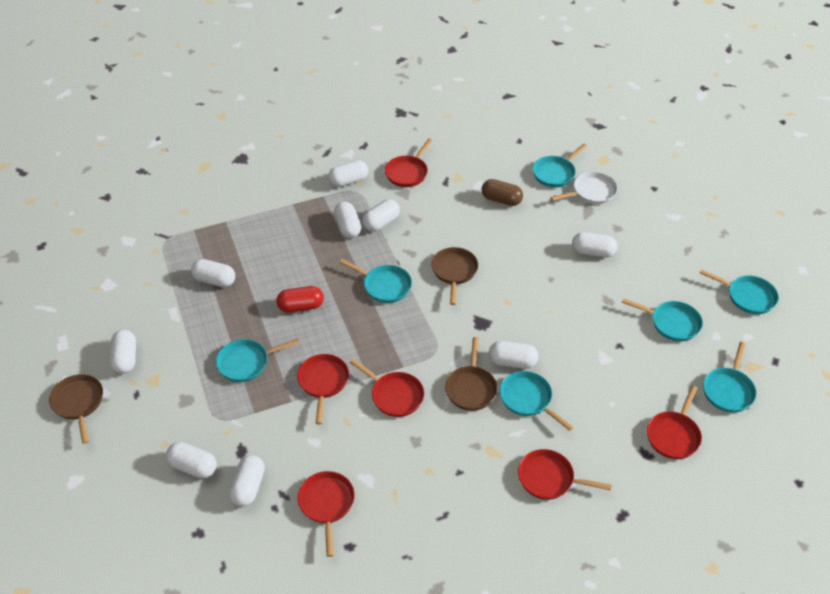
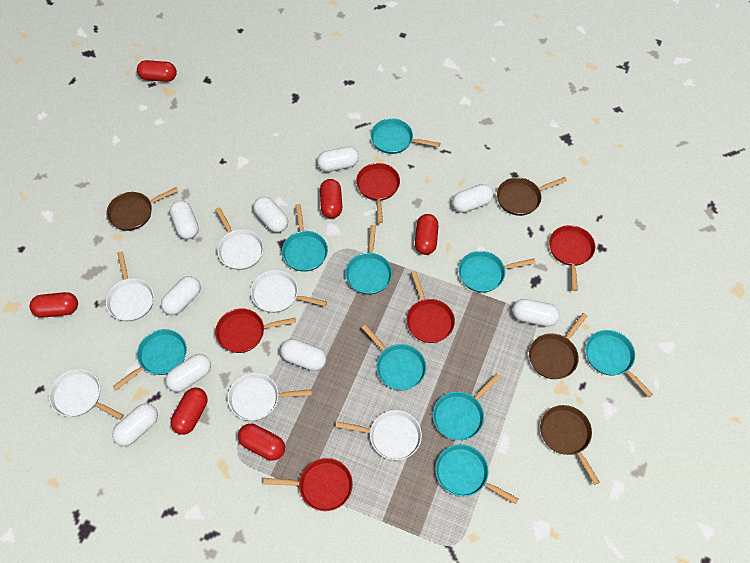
brown capsule: 1 -> 0
brown pan: 3 -> 4
red capsule: 1 -> 6
red pan: 6 -> 5
turquoise pan: 7 -> 9
white pan: 1 -> 6

